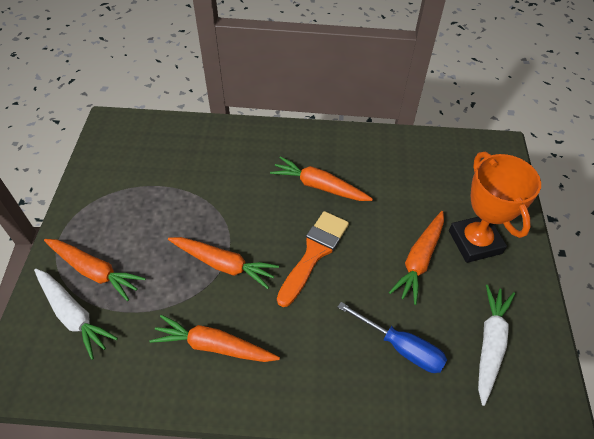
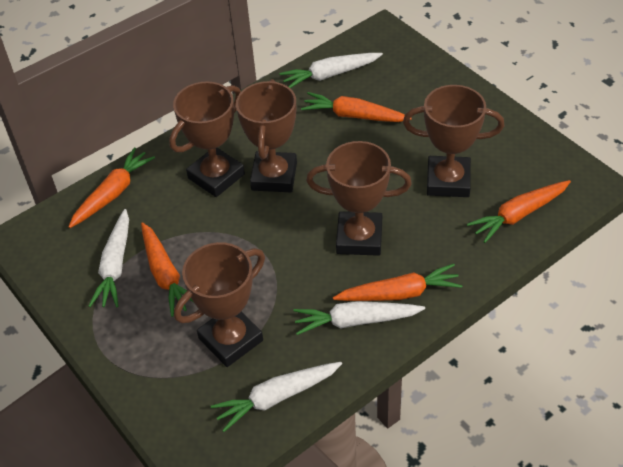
blue screwdriver: 1 -> 0
brown trophy: 0 -> 5
orange brush: 1 -> 0
orange trophy: 1 -> 0
white carrot: 2 -> 4

